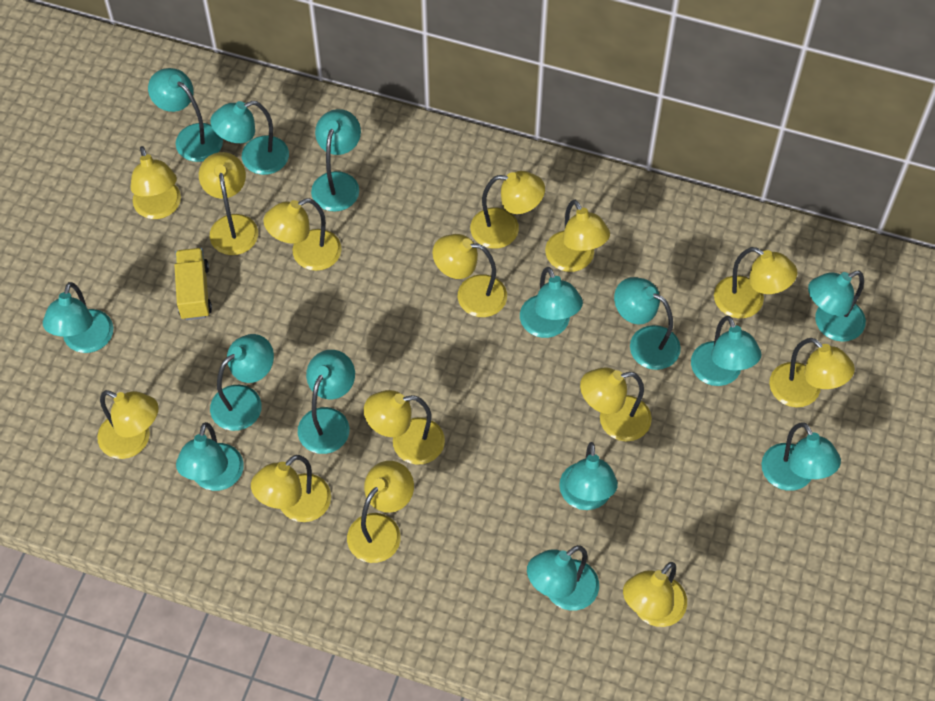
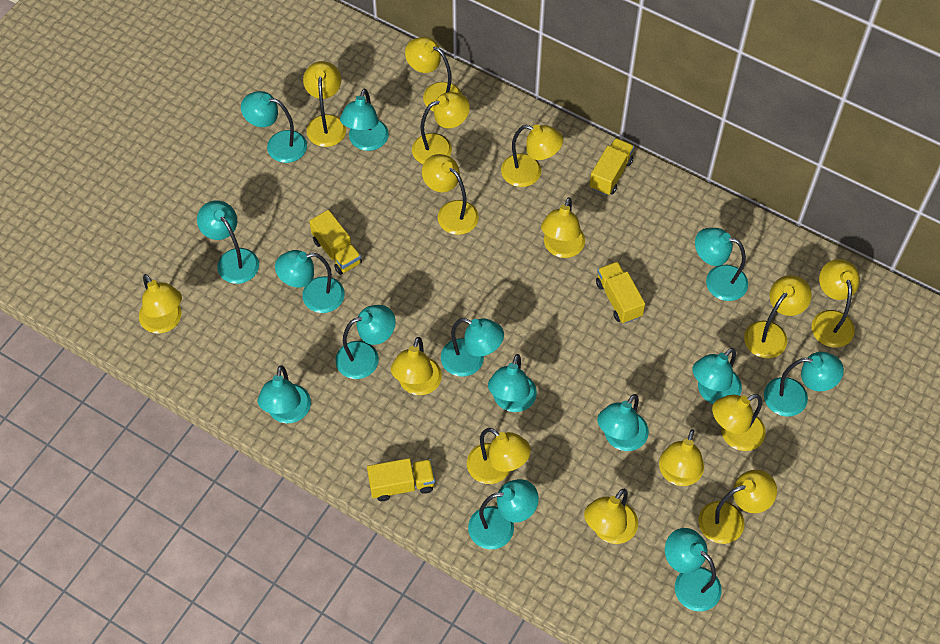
yellow lamp: 14 -> 15
yellow truck: 1 -> 4

